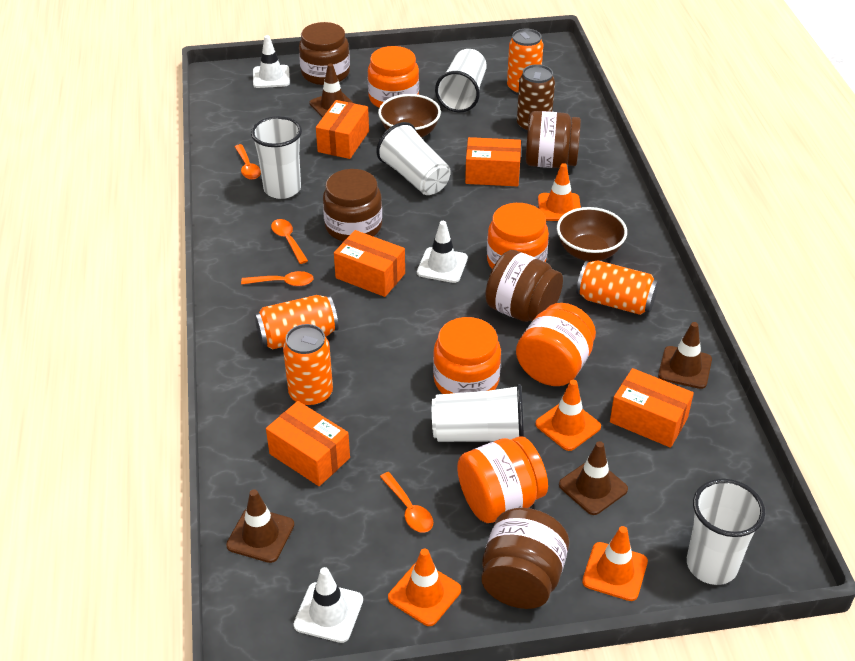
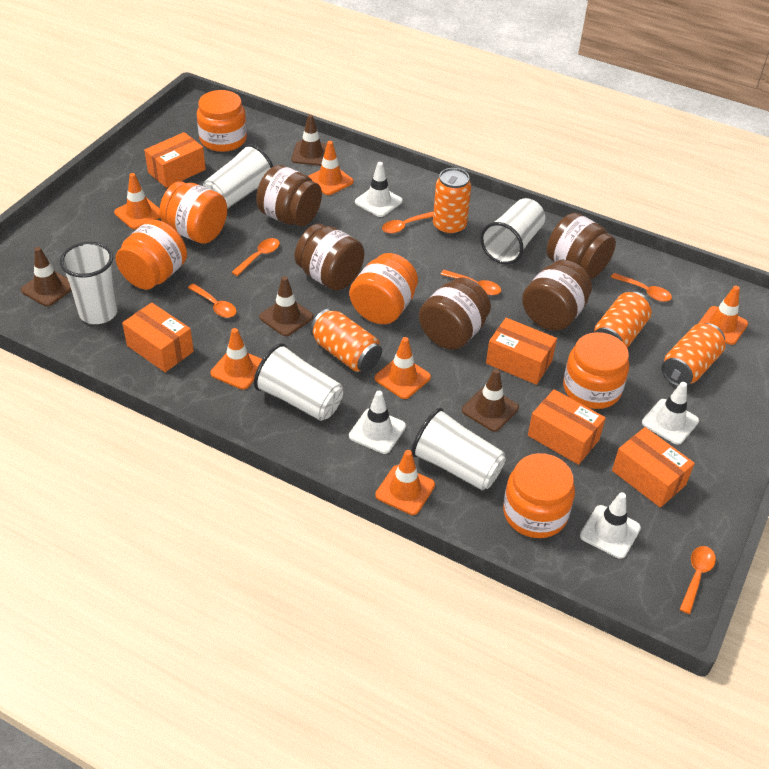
brown bowl: 2 -> 0
brown can: 1 -> 0
orange jar: 5 -> 6
orange spoon: 4 -> 6
orange traffic cone: 4 -> 6
white traffic cone: 3 -> 4

